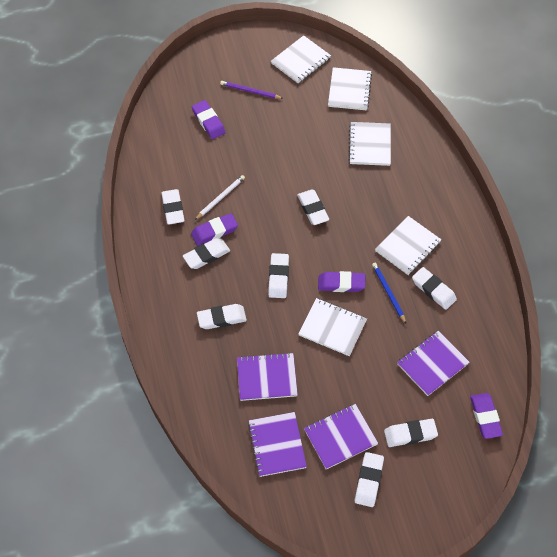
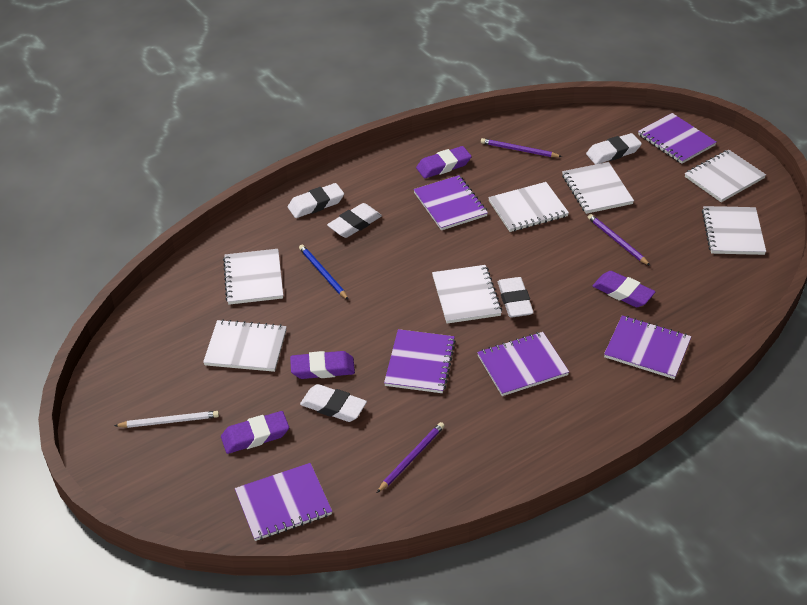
purple notebook: 4 -> 6
purple pencil: 1 -> 3
white eraser: 8 -> 5
white notebook: 5 -> 7

